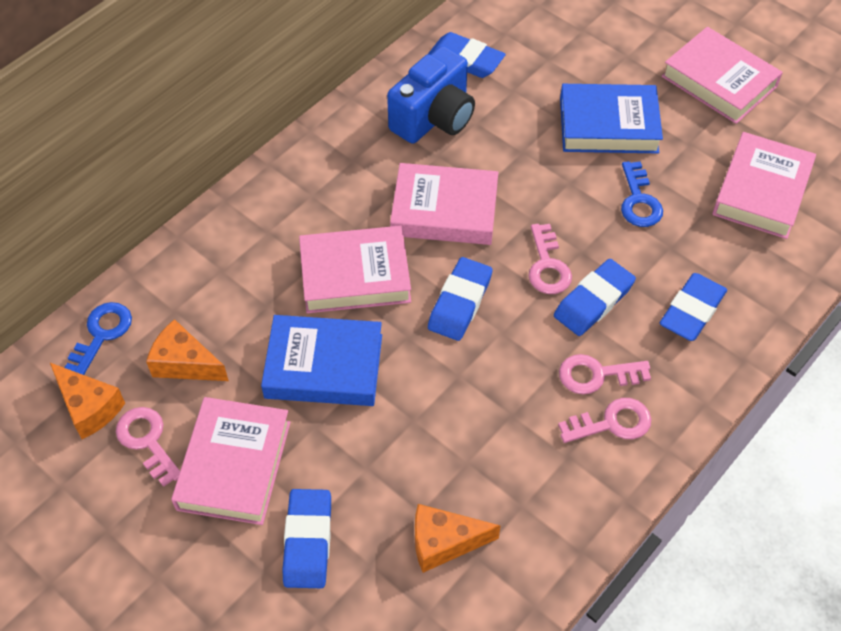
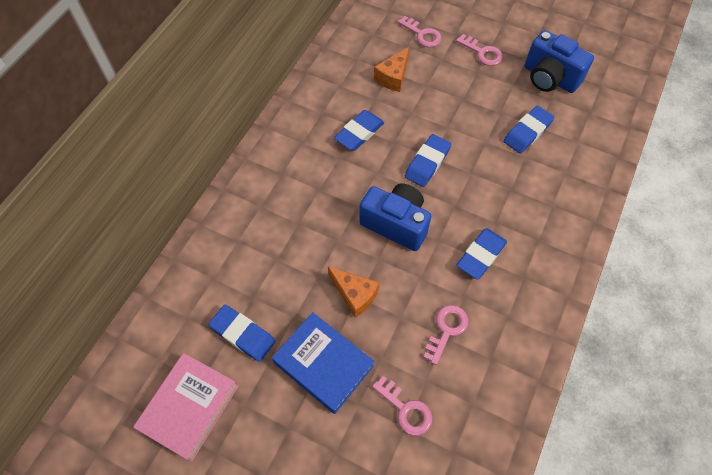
blue book: 2 -> 1
blue camera: 1 -> 2
blue key: 2 -> 0
orange cheese: 3 -> 2
pink book: 5 -> 1

